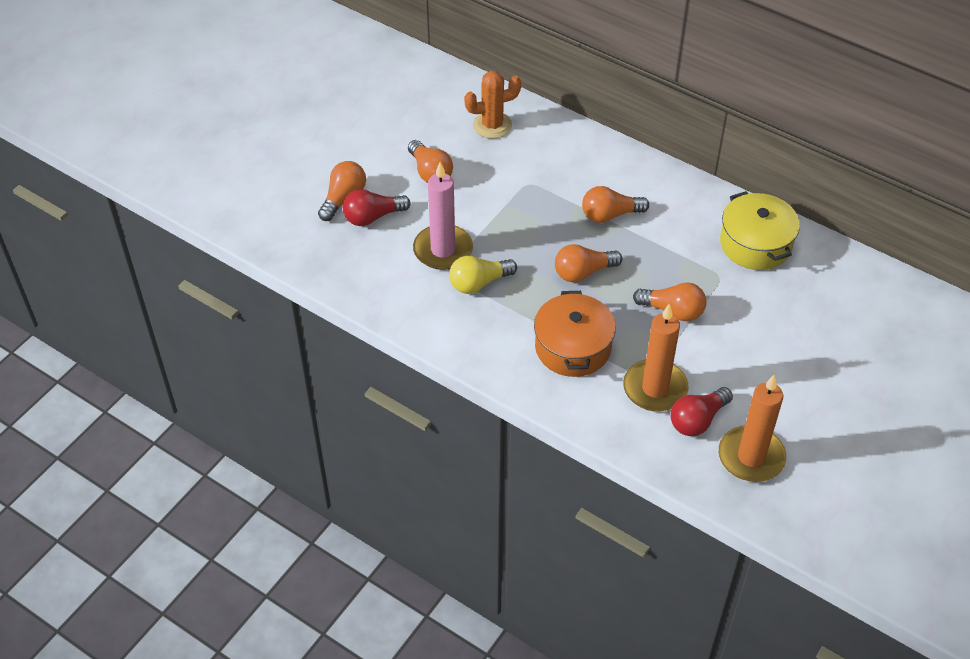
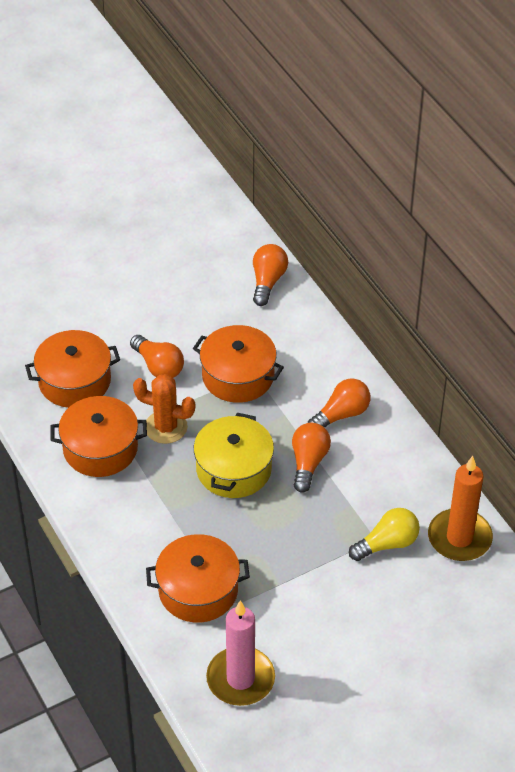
orange candle: 2 -> 1
orange light bulb: 5 -> 4
orange pot: 1 -> 4
red light bulb: 2 -> 0

